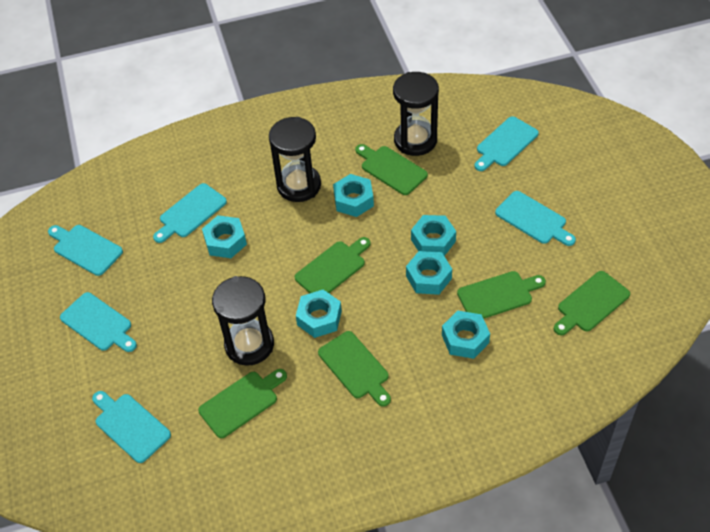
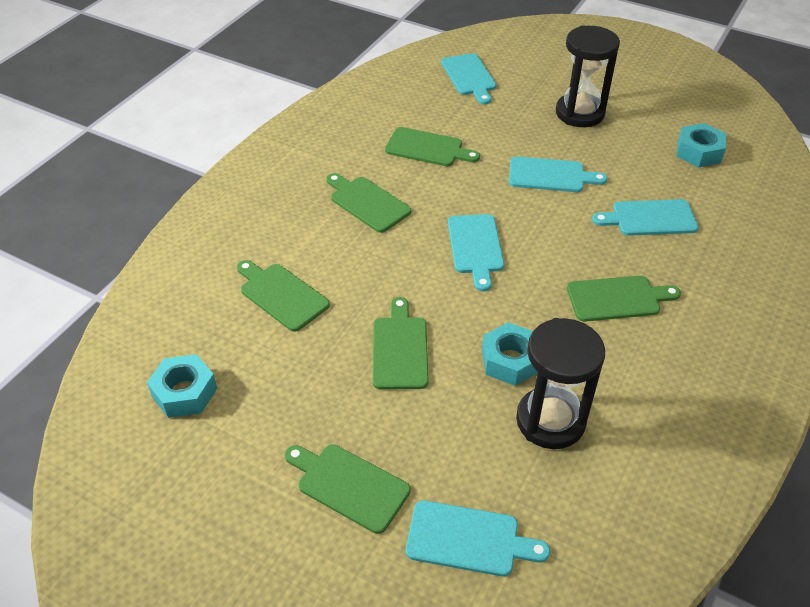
black hourglass: 3 -> 2
turquoise cutting board: 6 -> 5
turquoise nut: 6 -> 3

